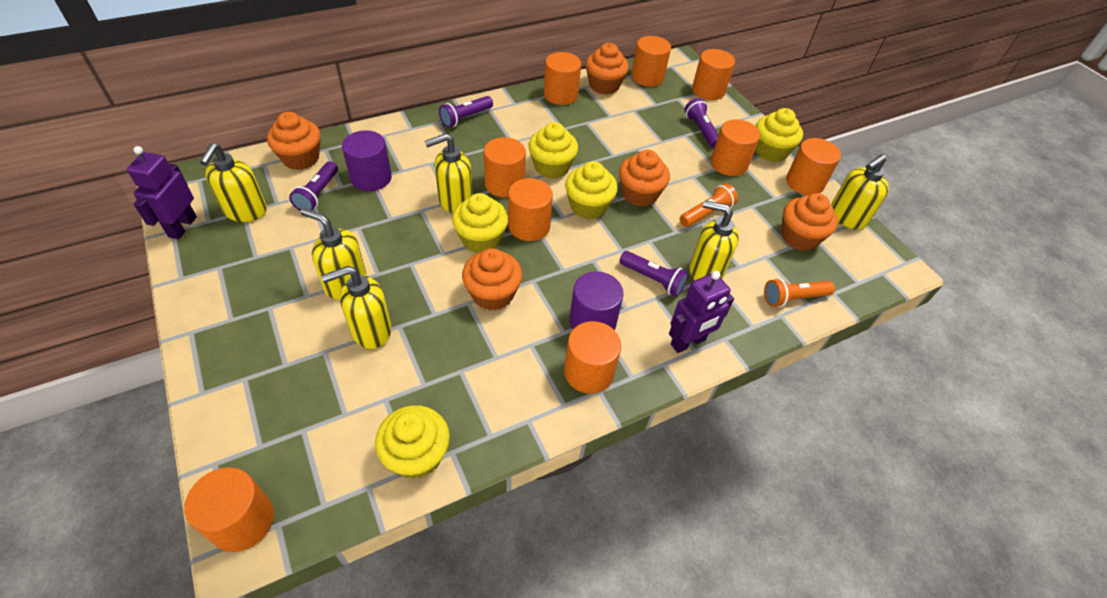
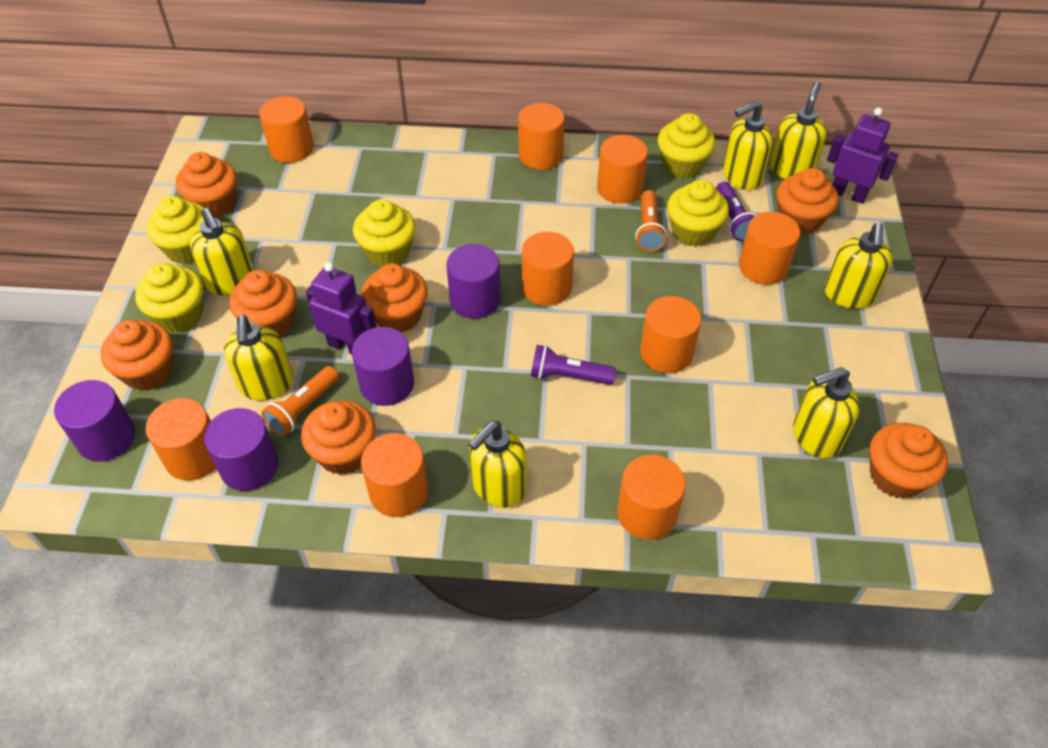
orange cupcake: 5 -> 7
purple cylinder: 2 -> 4
purple flashlight: 4 -> 2
yellow soap dispenser: 6 -> 7

